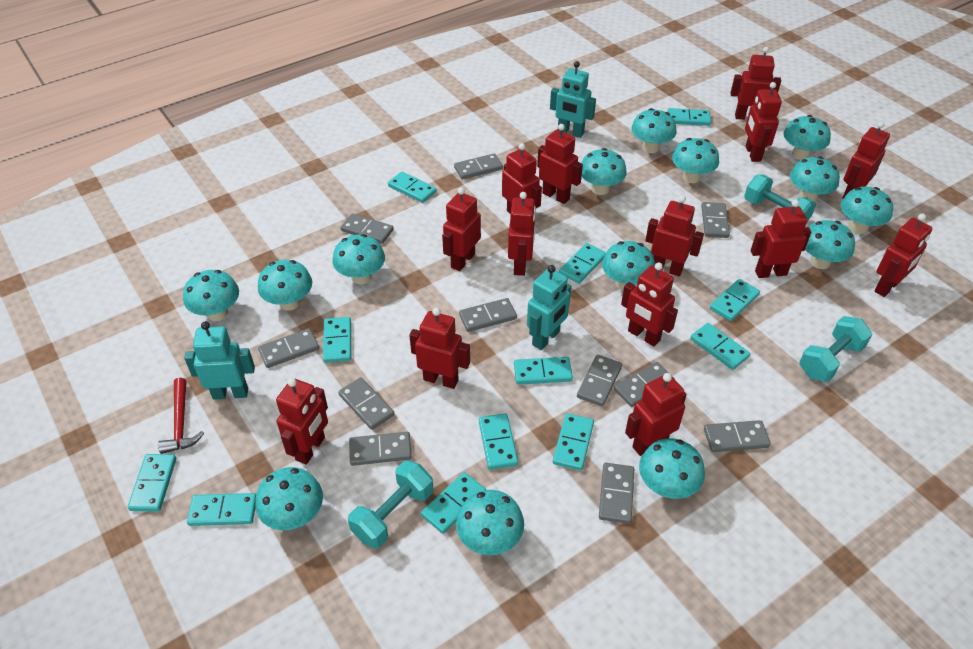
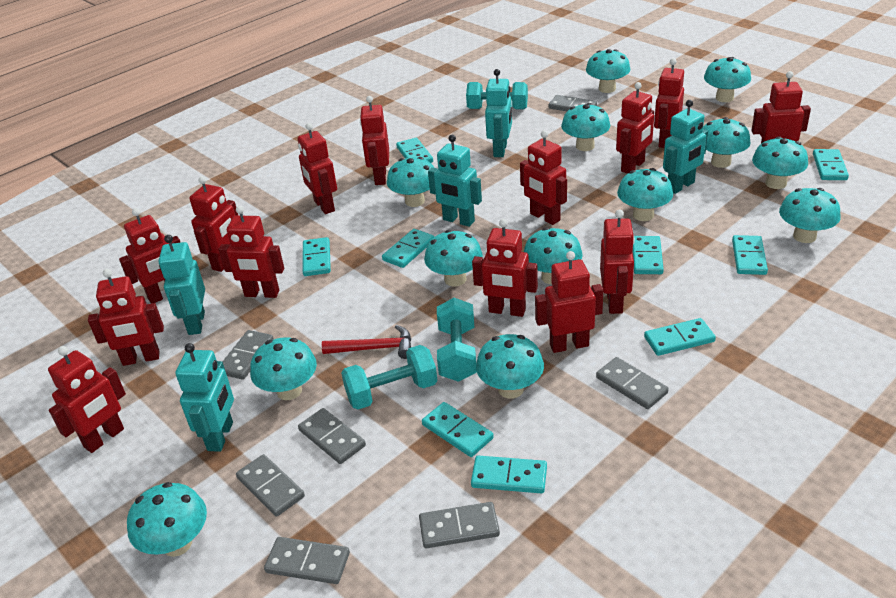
grey domino: 11 -> 7
turquoise domino: 12 -> 9
turquoise mushroom: 14 -> 13
turquoise robot: 3 -> 5

